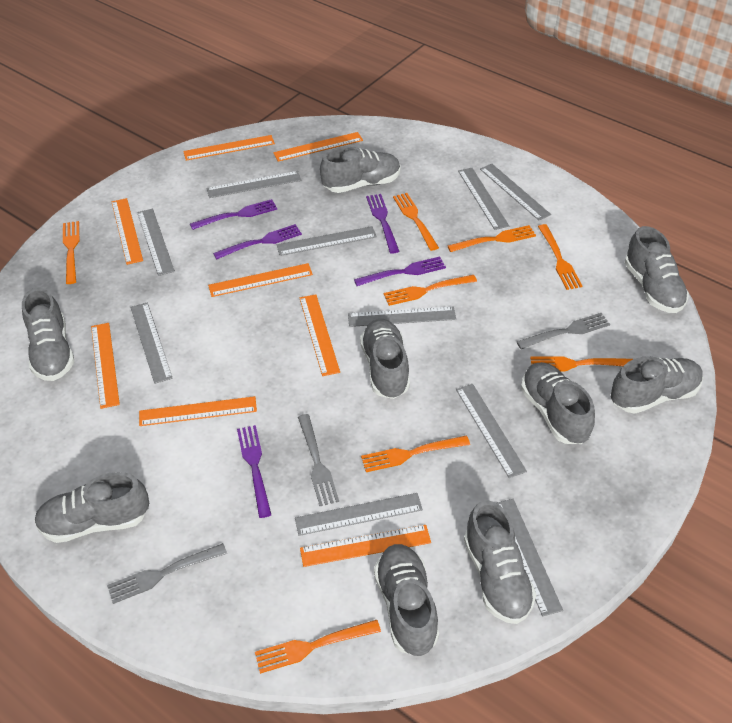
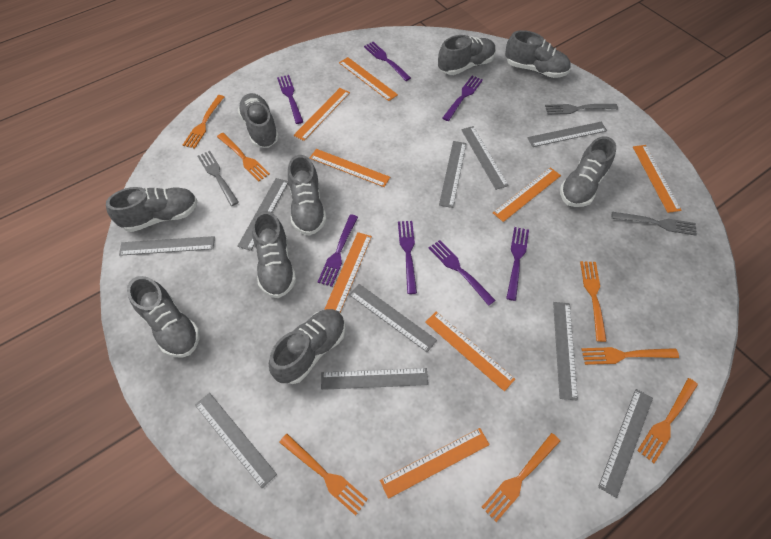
orange fork: 8 -> 7
purple fork: 5 -> 7

